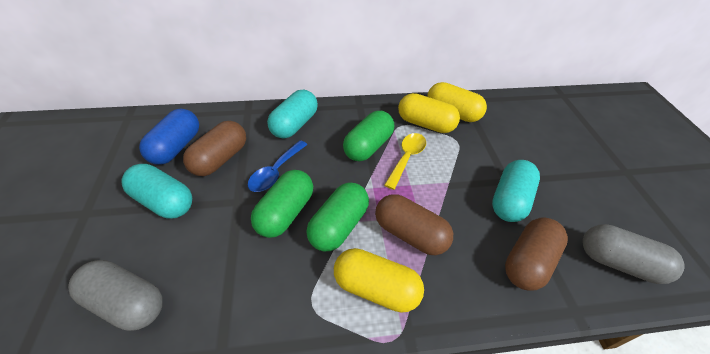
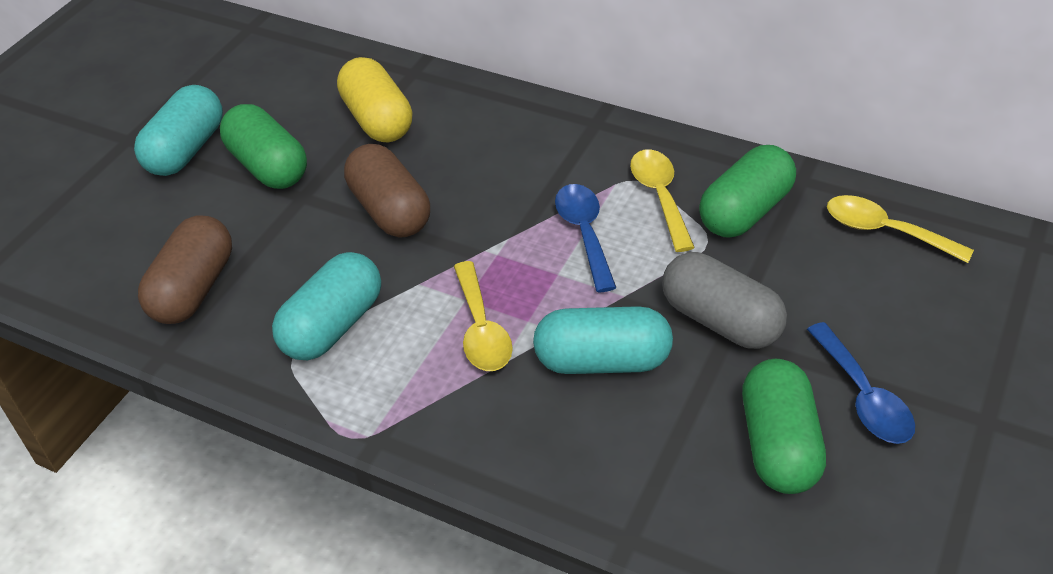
blue capsule: 1 -> 0
blue spoon: 1 -> 2
brown capsule: 3 -> 2
grey capsule: 2 -> 1
yellow capsule: 3 -> 1
yellow spoon: 1 -> 3

